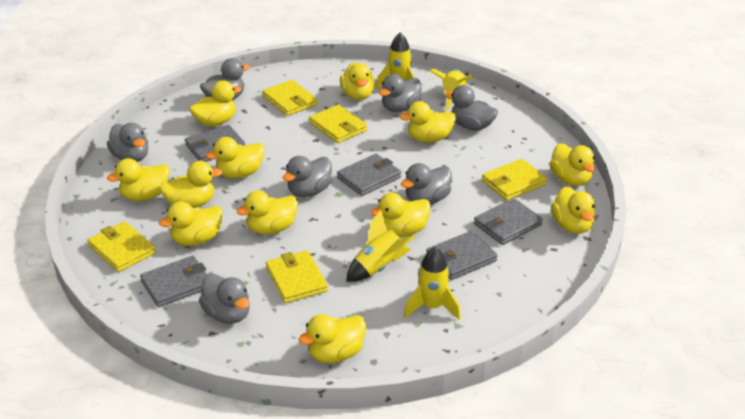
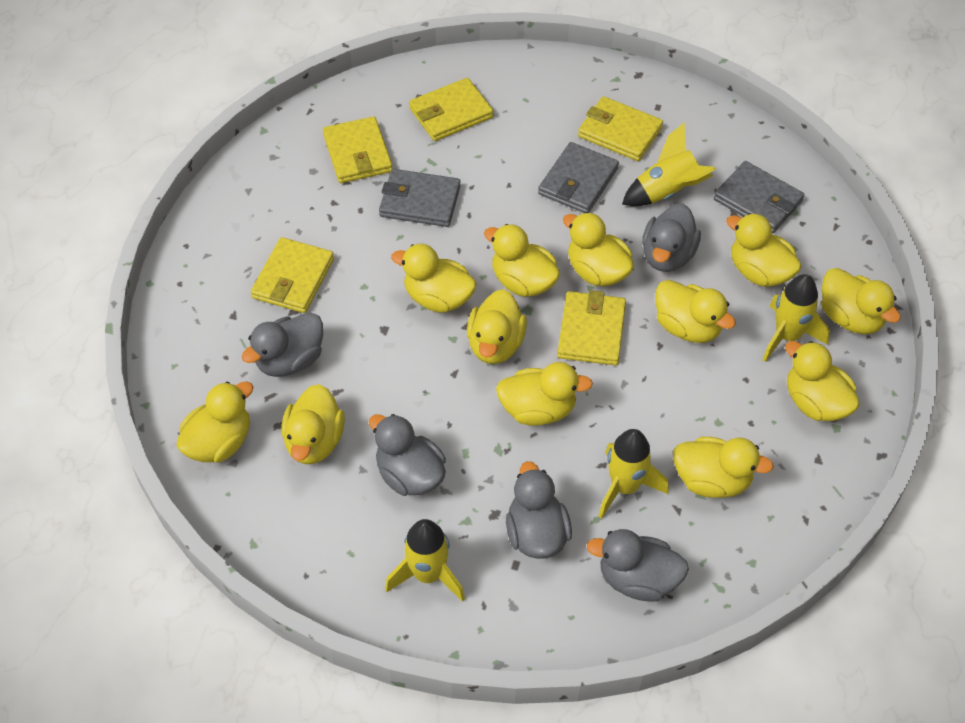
grey duck: 7 -> 5
grey wallet: 5 -> 3

